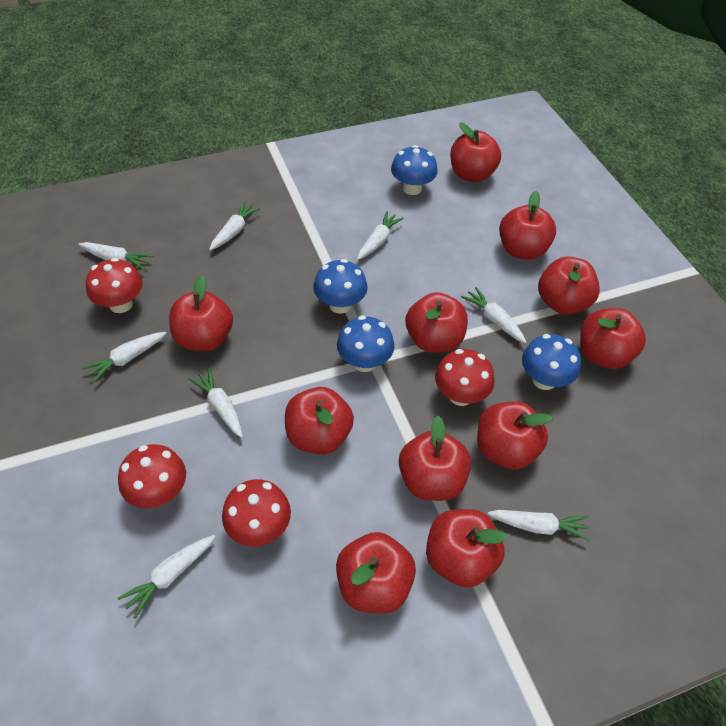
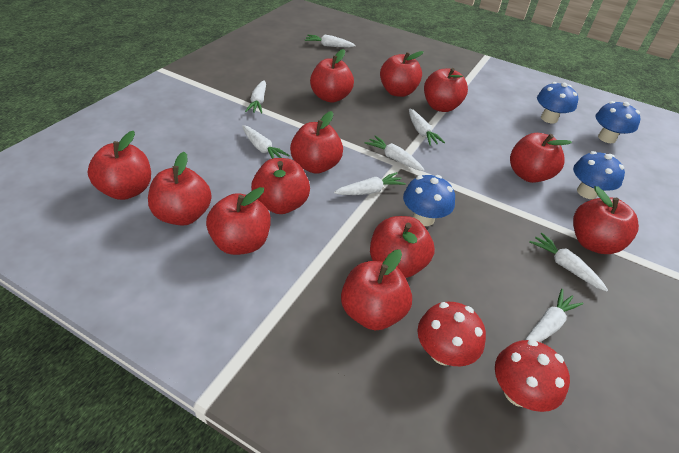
red apple: 11 -> 12
red mushroom: 4 -> 2

